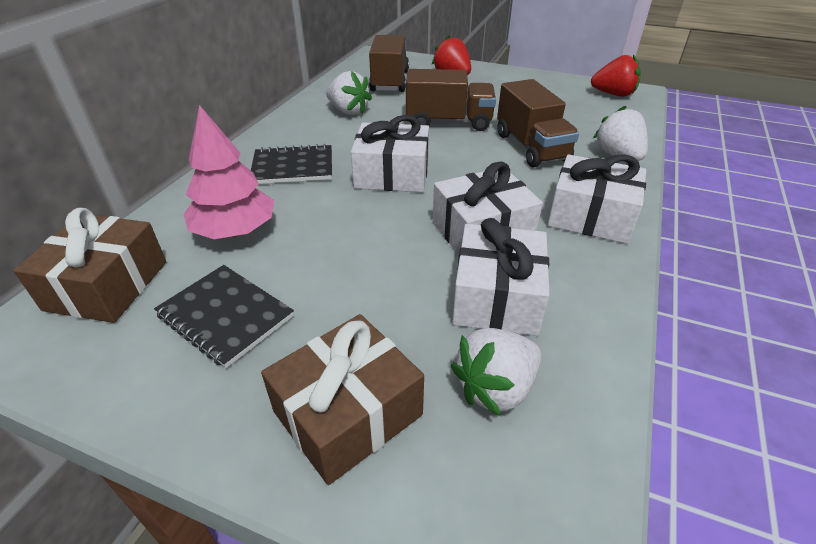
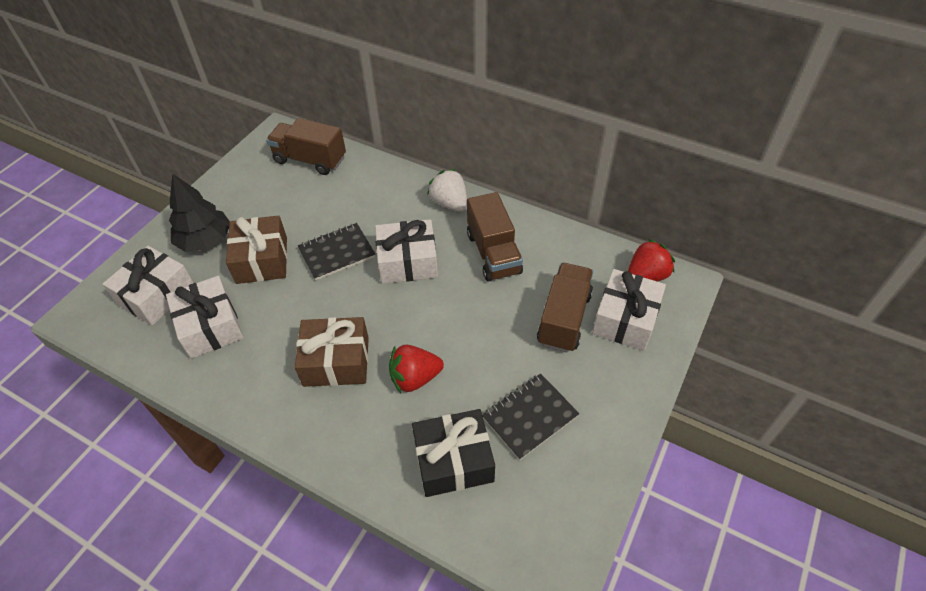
black gift: 0 -> 1
black tree: 0 -> 1
pink tree: 1 -> 0
white strawberry: 3 -> 1

